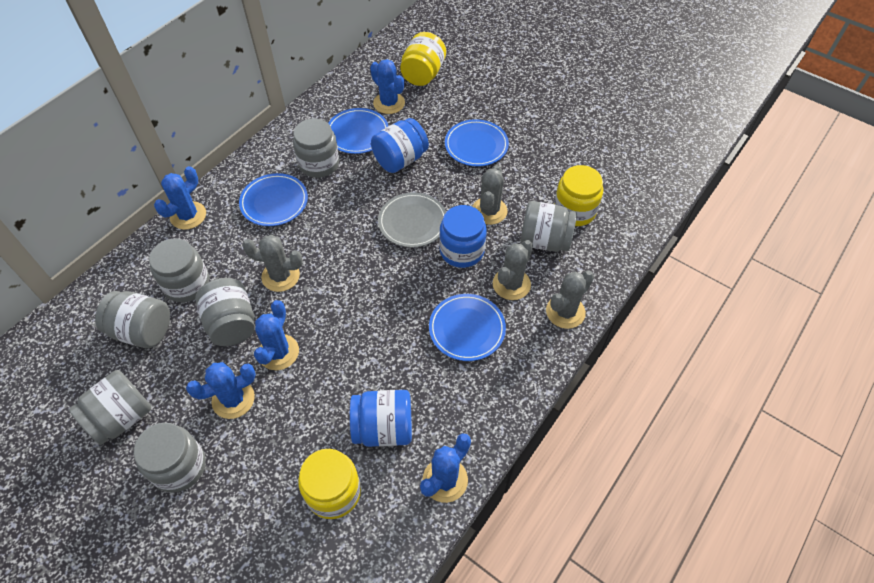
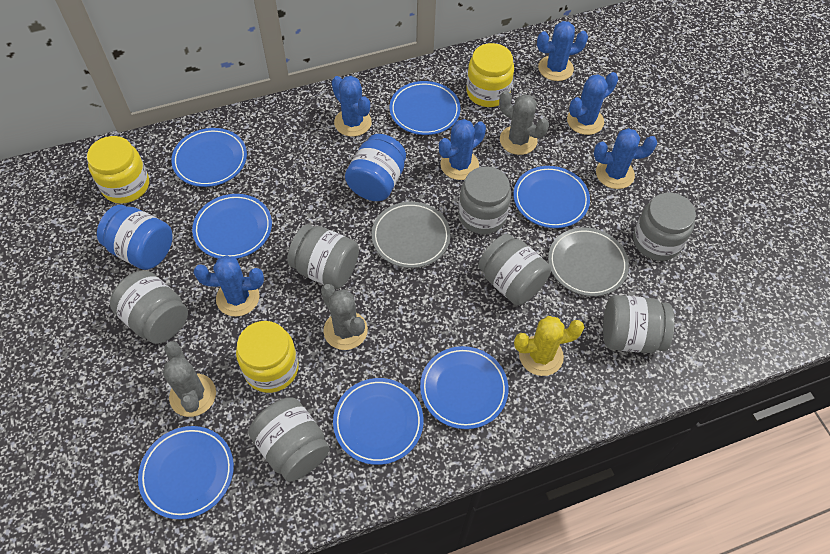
blue cactus: 5 -> 6
blue jar: 3 -> 2
blue plate: 4 -> 7
grey cactus: 4 -> 3
grey plate: 1 -> 2
yellow cactus: 0 -> 1

